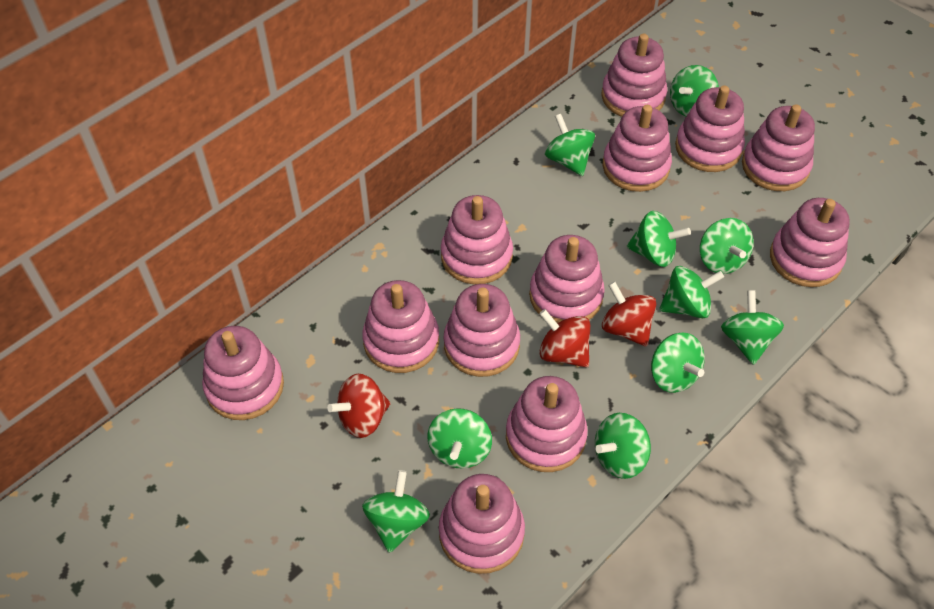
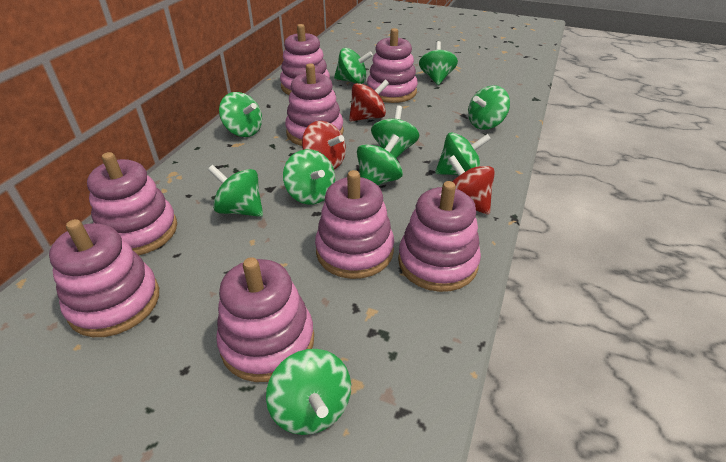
pink stacking toy: 12 -> 8

